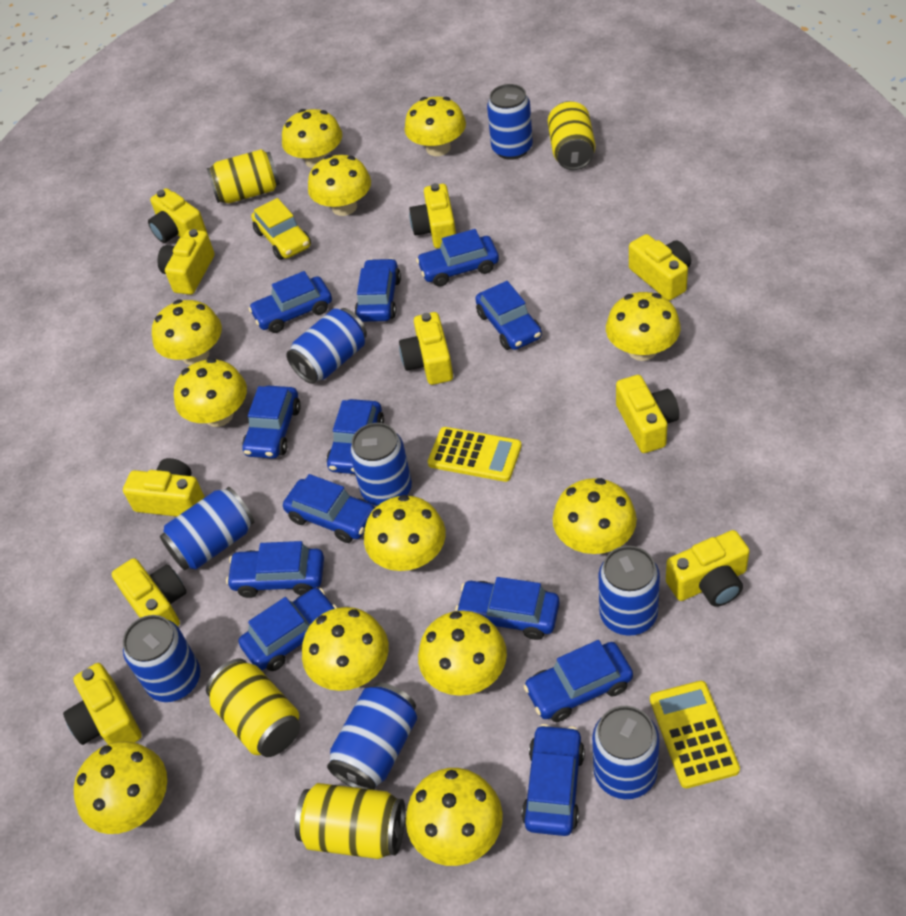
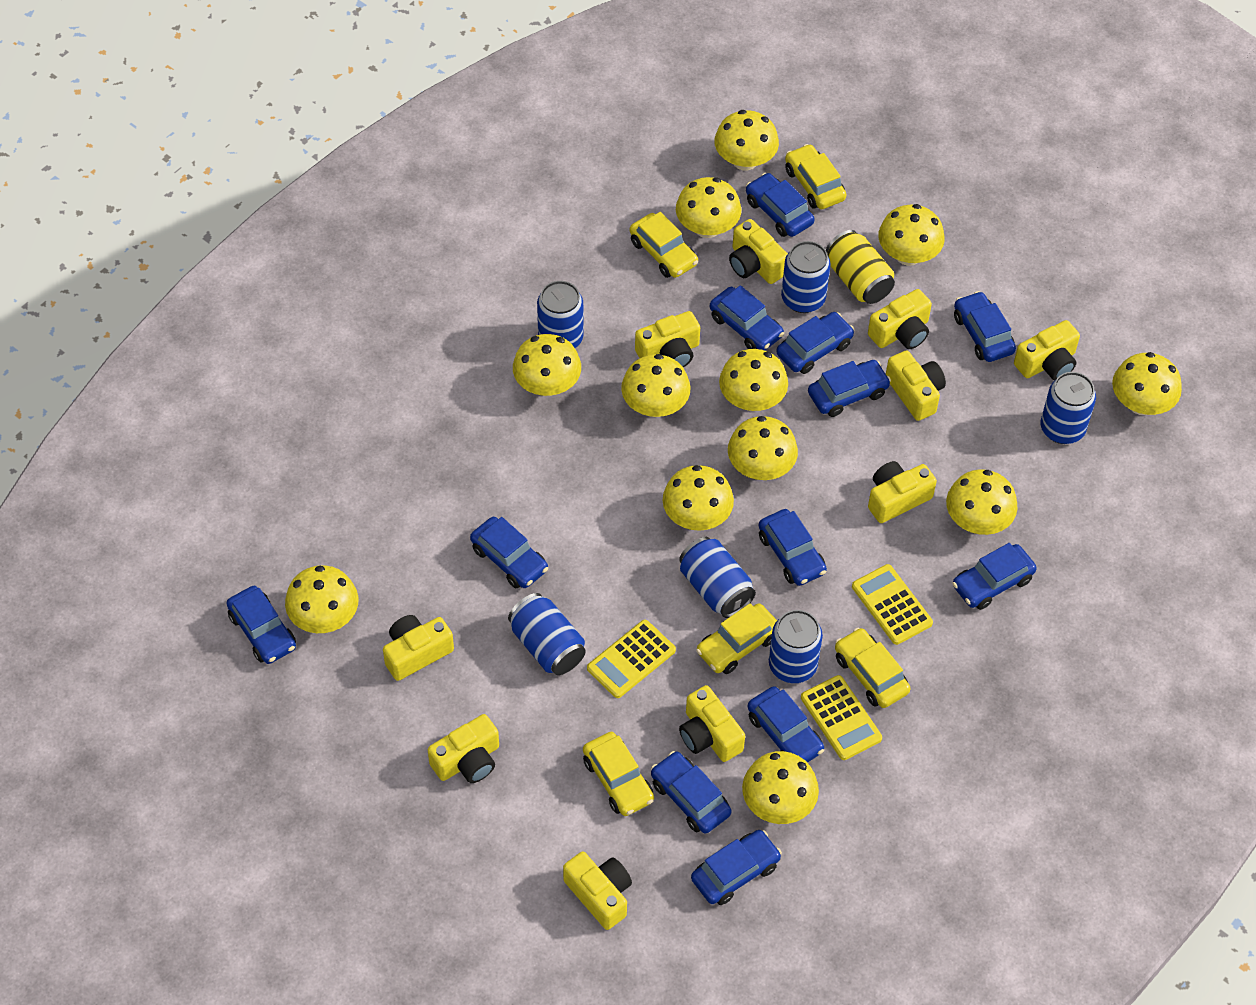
blue can: 8 -> 6
yellow calculator: 2 -> 3
yellow can: 4 -> 1
yellow car: 1 -> 5

